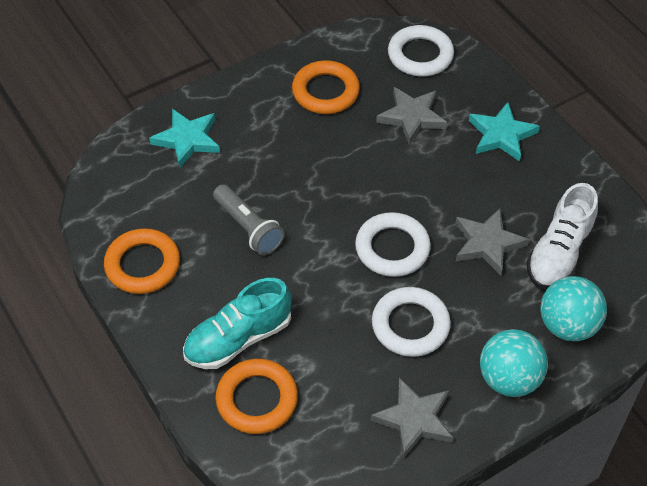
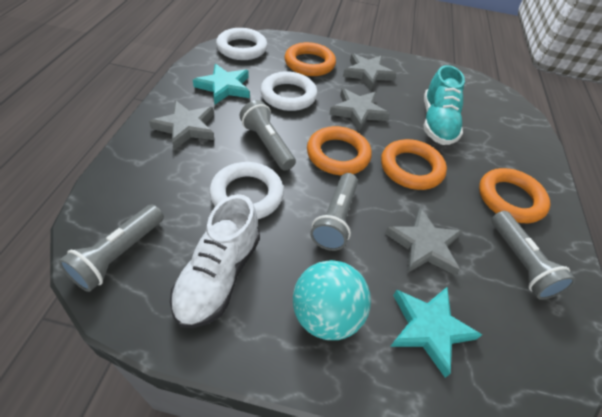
grey flashlight: 1 -> 4
grey star: 3 -> 4
orange ring: 3 -> 4
turquoise ball: 2 -> 1

